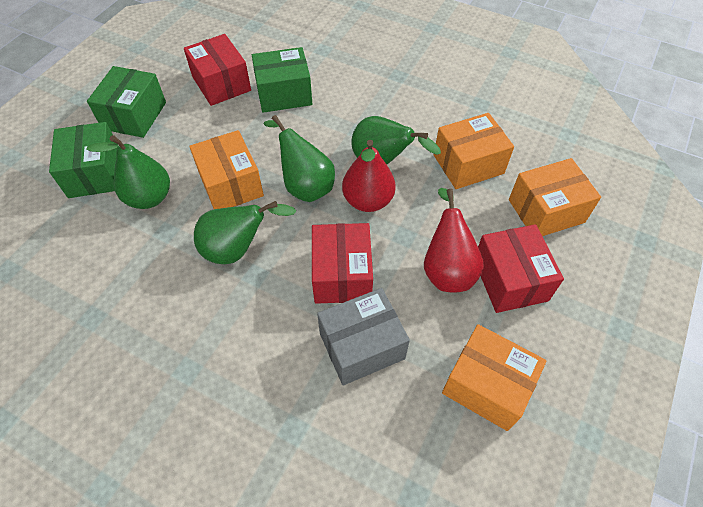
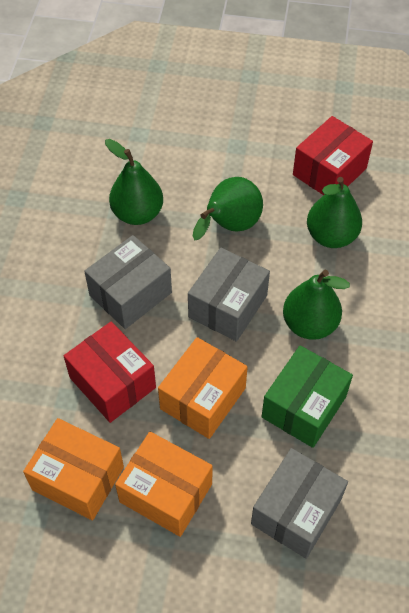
green box: 3 -> 1
grey box: 1 -> 3
orange box: 4 -> 3
red box: 3 -> 2
red pear: 2 -> 0

